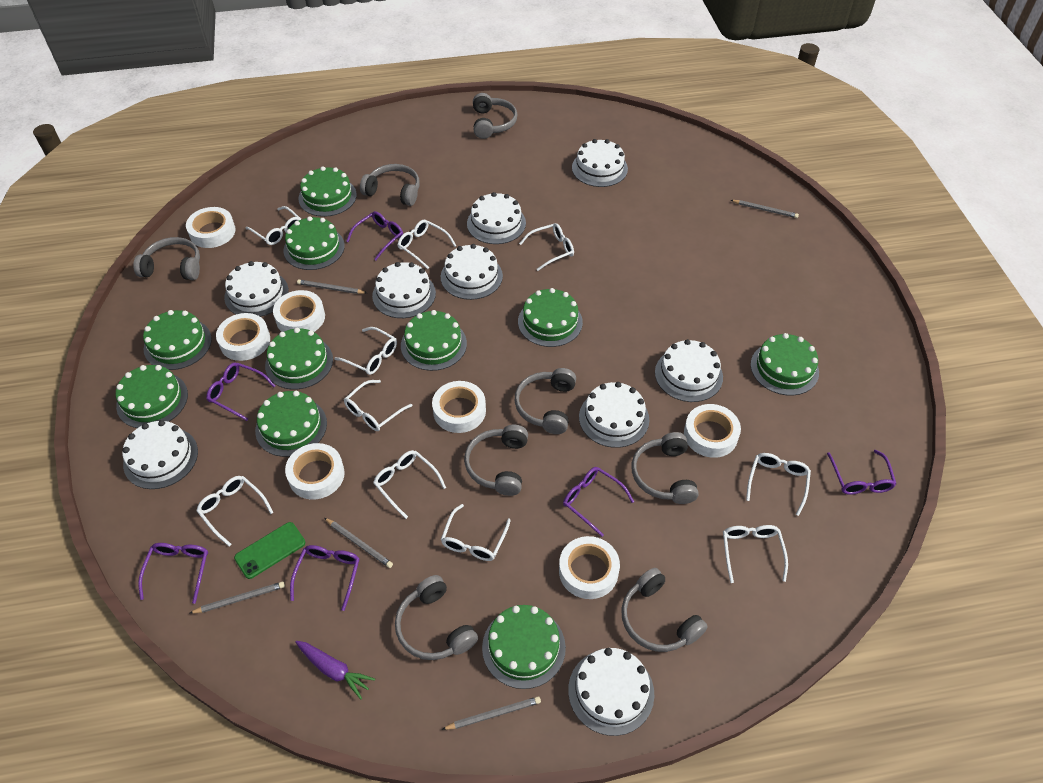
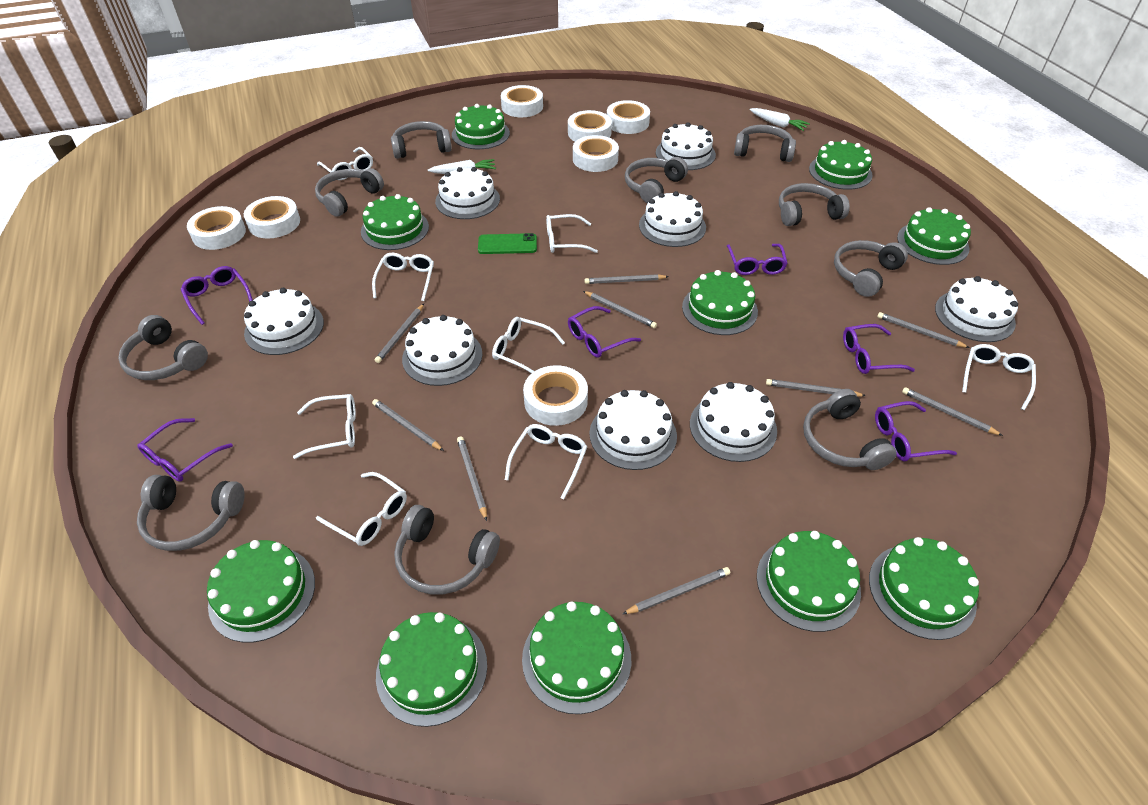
grey headphones: 8 -> 10
grey pencil: 5 -> 9
purple carrot: 1 -> 0
white cake: 9 -> 8
white carrot: 0 -> 2
white glasses: 10 -> 8

